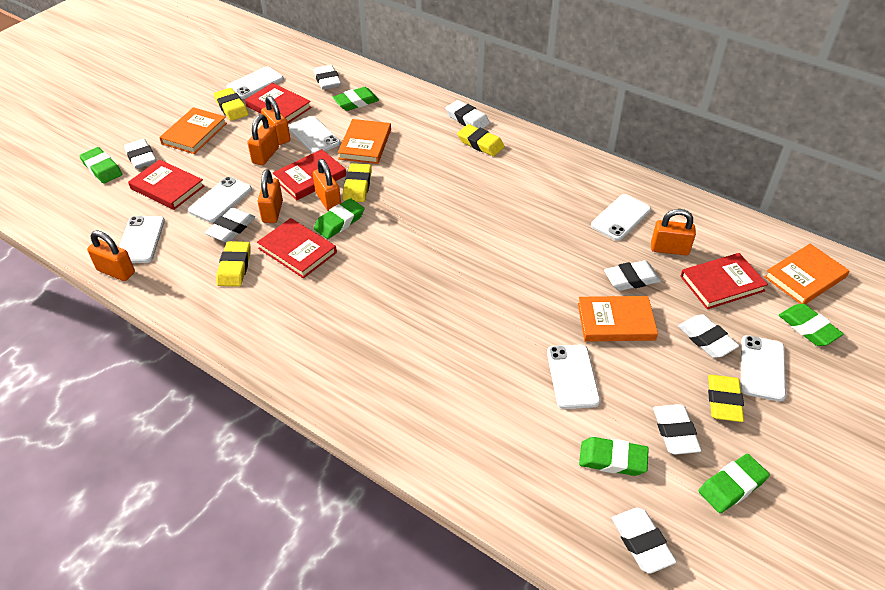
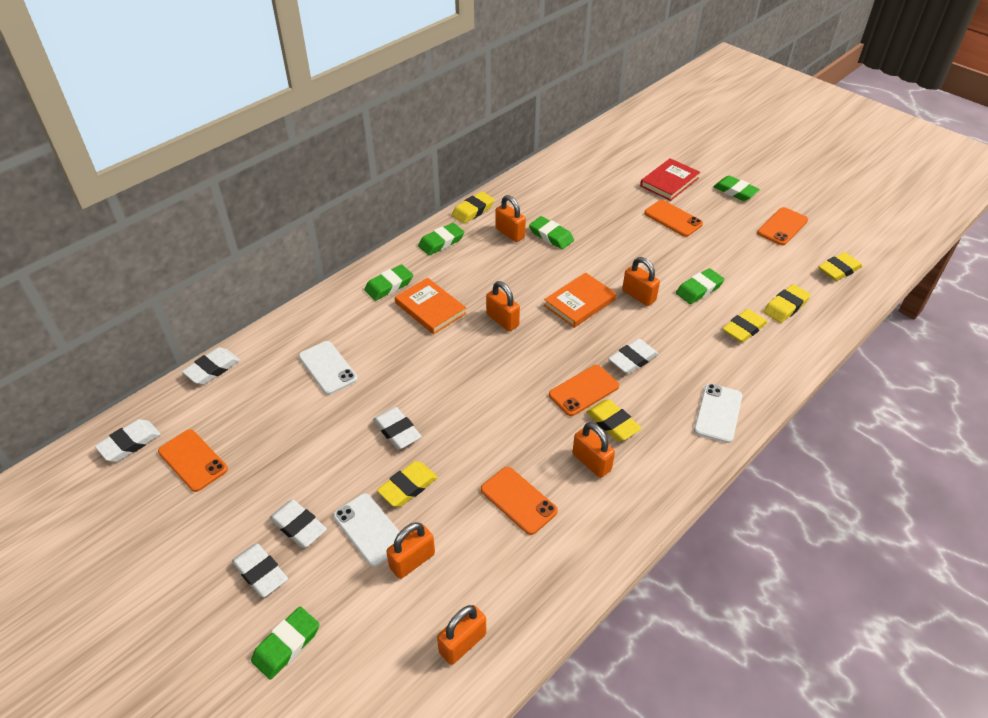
orange book: 4 -> 2
orange phone: 0 -> 5
red book: 5 -> 1
white eraser: 8 -> 6
white phone: 7 -> 3
yellow eraser: 5 -> 6

